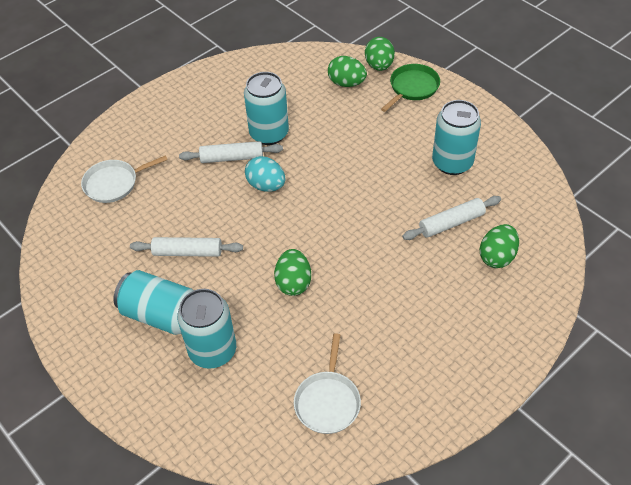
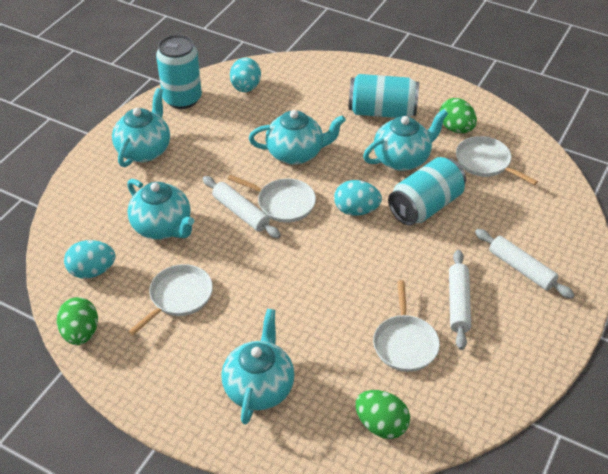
green egg: 4 -> 3
green pan: 1 -> 0
turquoise can: 4 -> 3
turquoise egg: 1 -> 3
turquoise teapot: 0 -> 5
white pan: 2 -> 4

